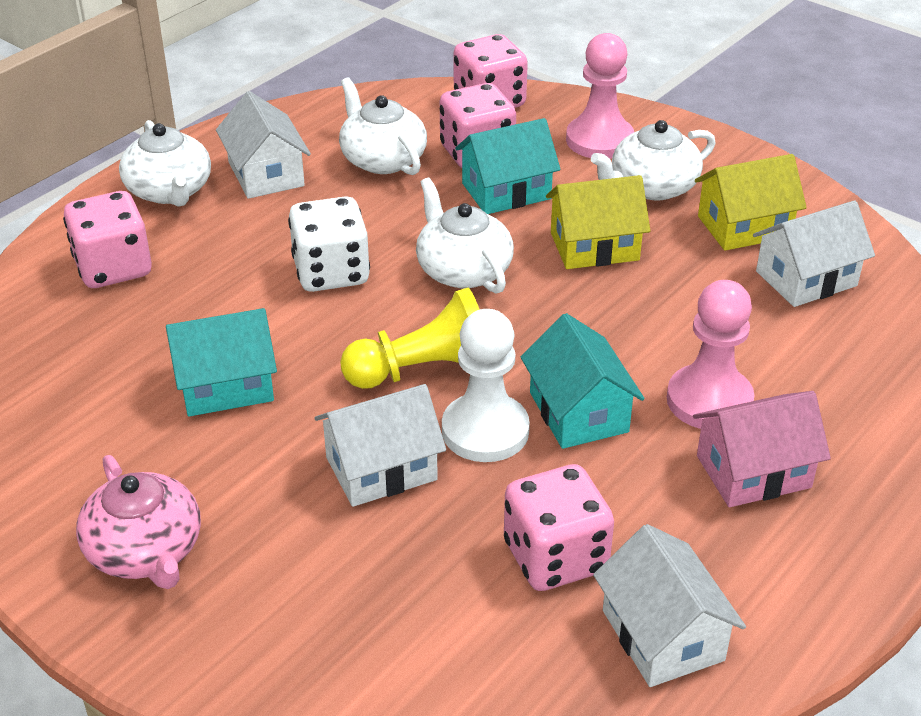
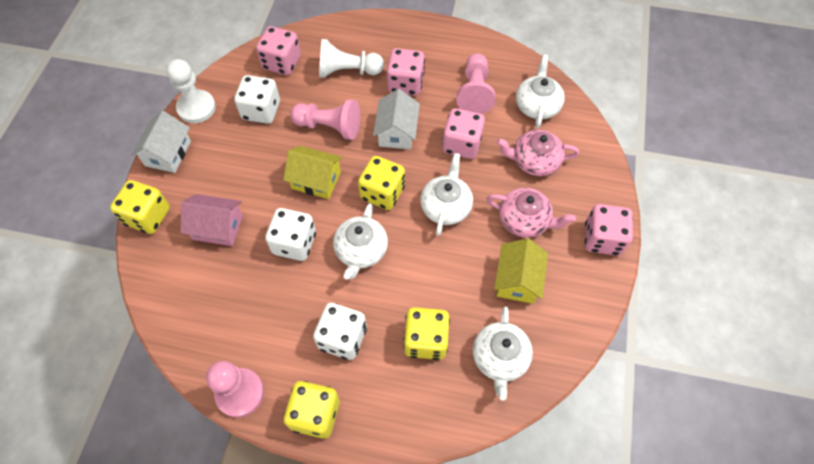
pink pawn: 2 -> 3
pink teapot: 1 -> 2
turquoise house: 3 -> 0
white dice: 1 -> 3
white house: 4 -> 2
white pawn: 1 -> 2
yellow dice: 0 -> 4
yellow pawn: 1 -> 0

